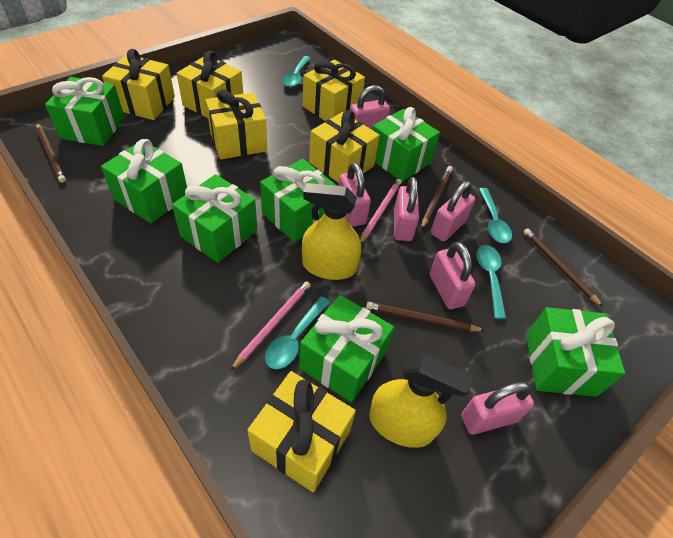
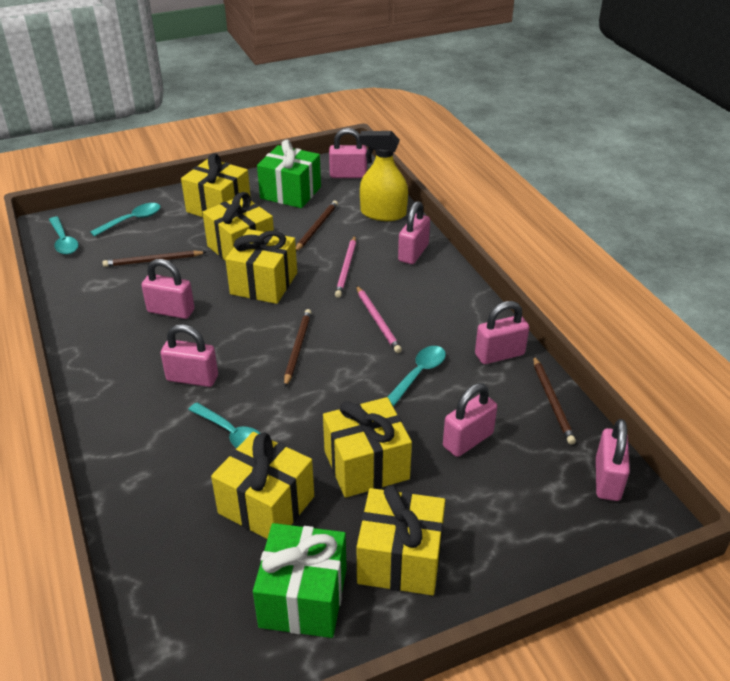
green gift: 7 -> 2
pink padlock: 6 -> 7
yellow spray bottle: 2 -> 1

